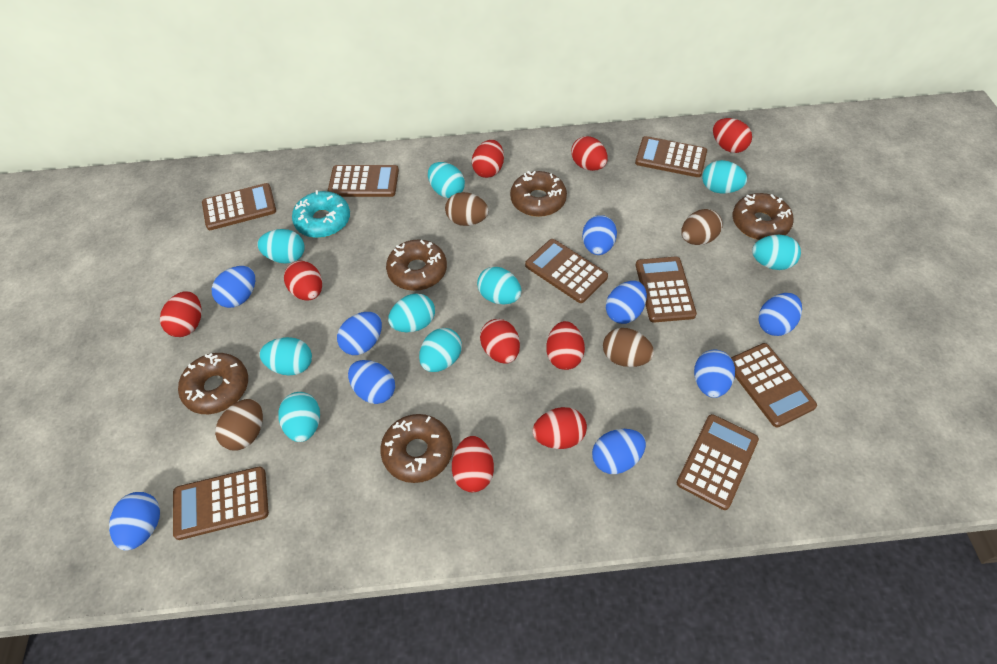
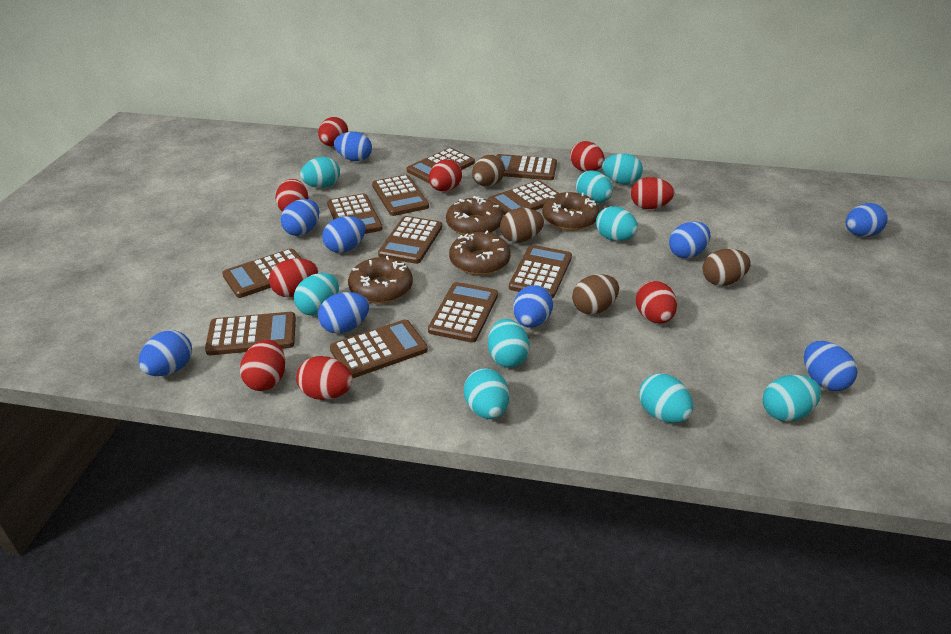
brown calculator: 8 -> 11
brown donut: 5 -> 4
turquoise donut: 1 -> 0

